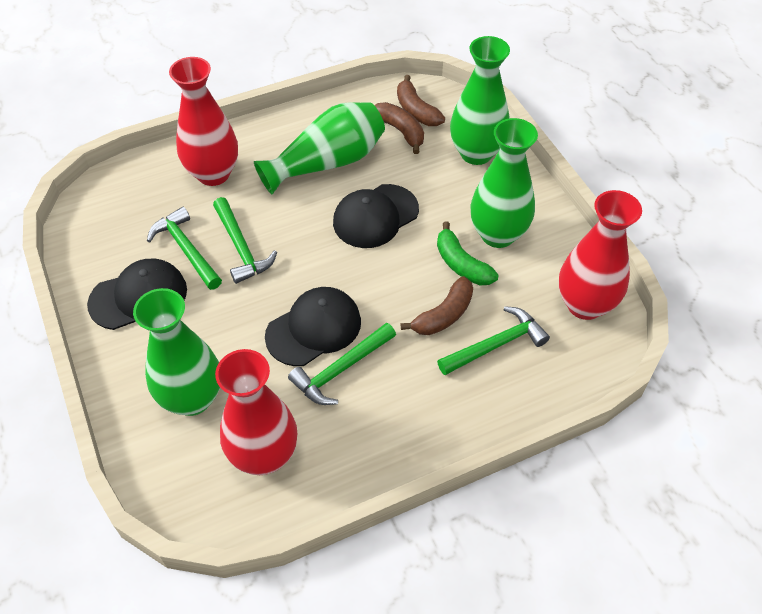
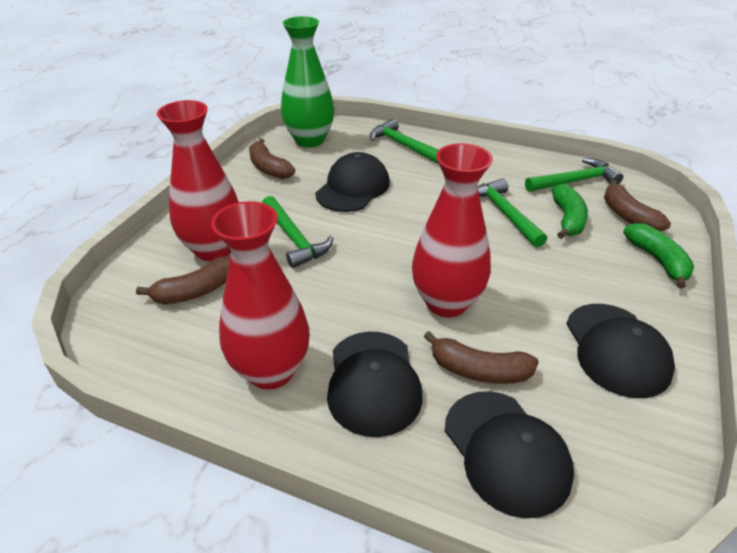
black cap: 3 -> 4
brown banana: 3 -> 4
green banana: 1 -> 2
green vase: 4 -> 1

